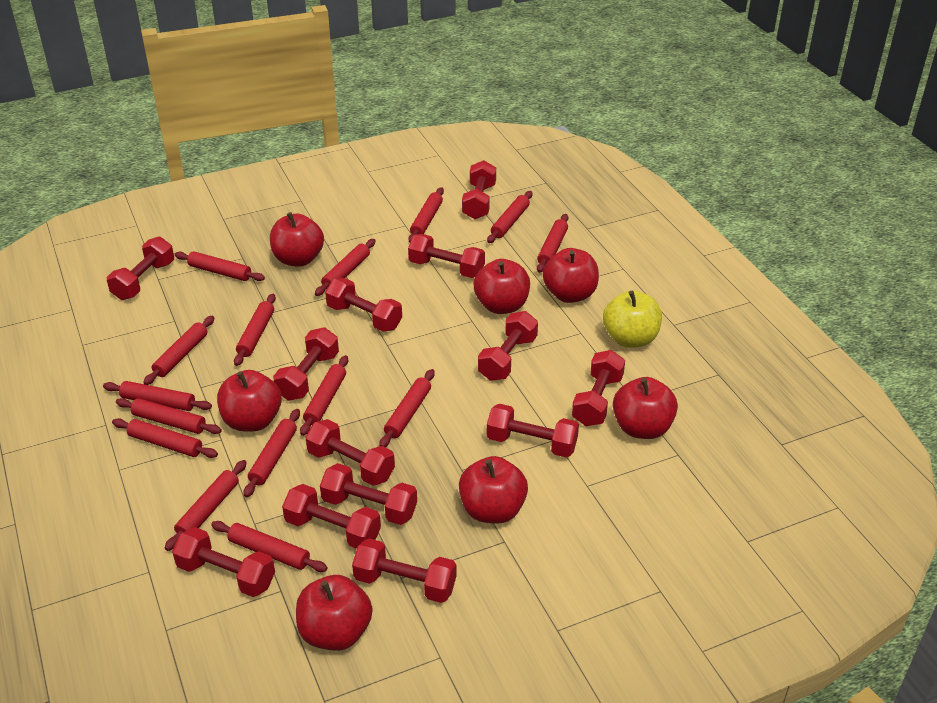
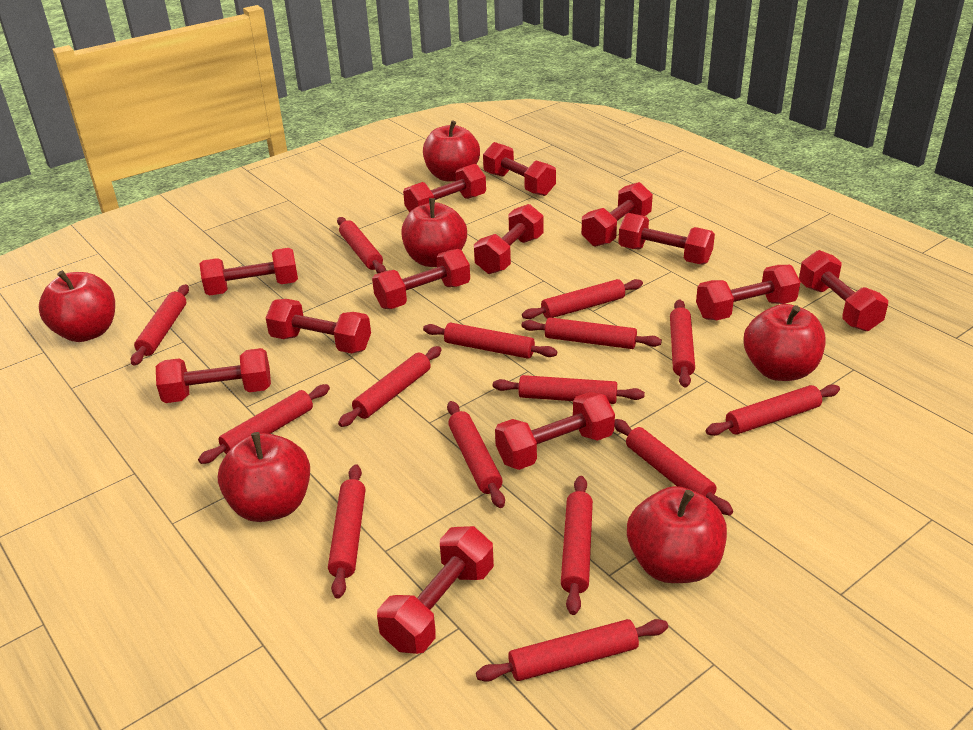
red apple: 7 -> 6
yellow apple: 1 -> 0

